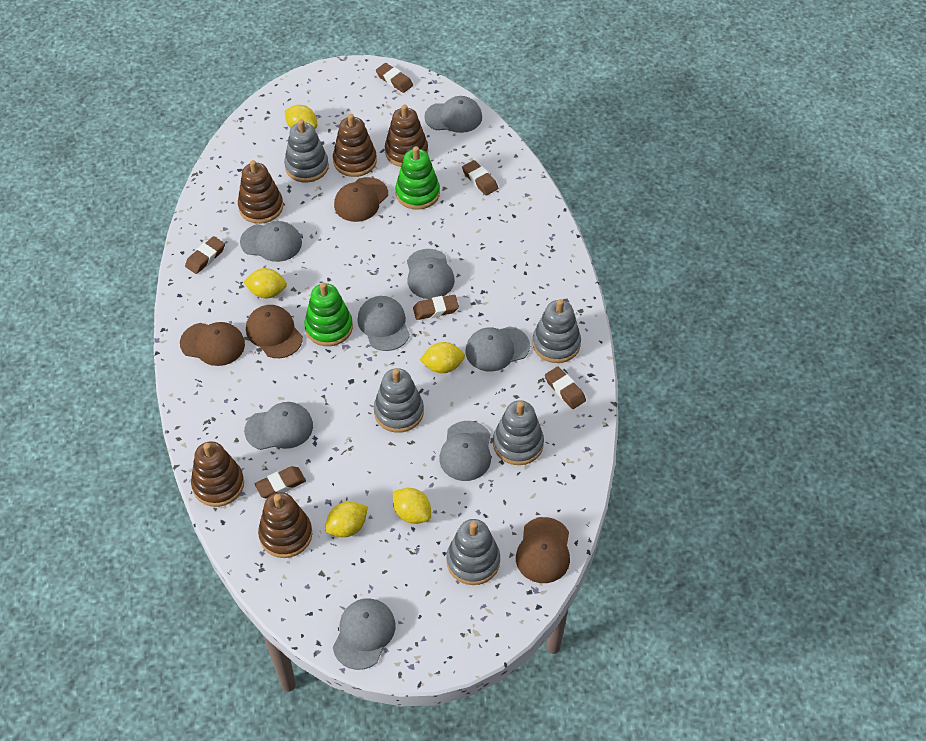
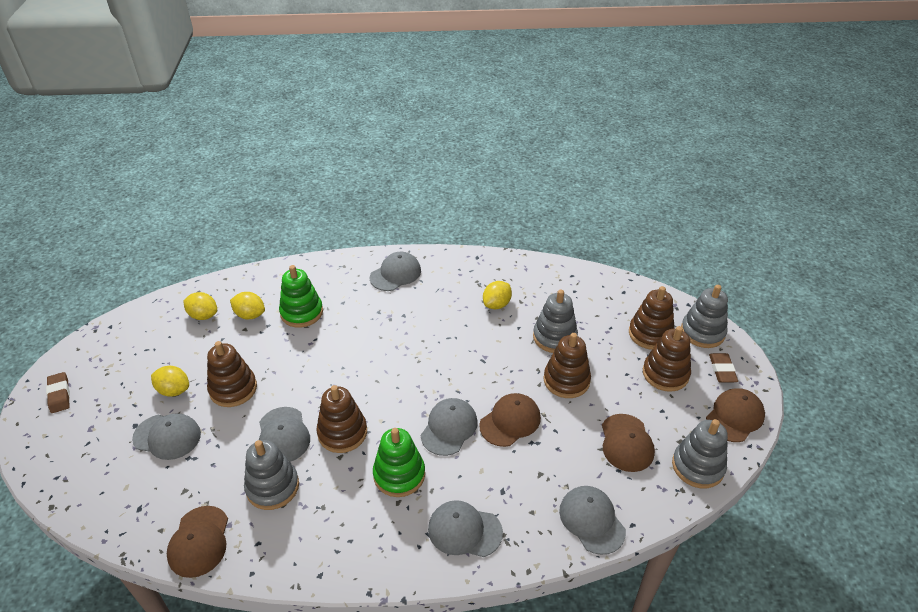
brown eraser: 6 -> 2
grey cap: 8 -> 6
grey stacking toy: 5 -> 4
yellow lemon: 5 -> 4

